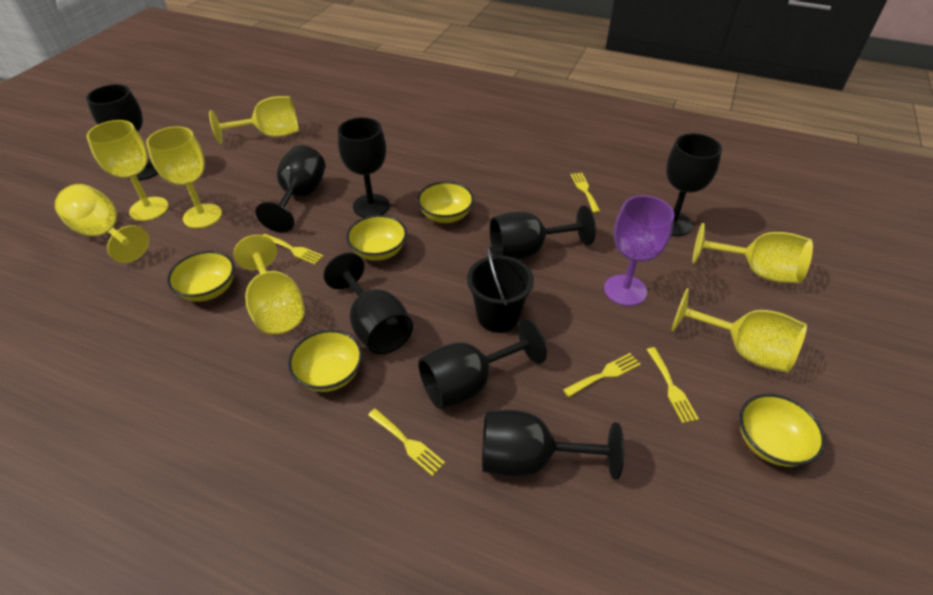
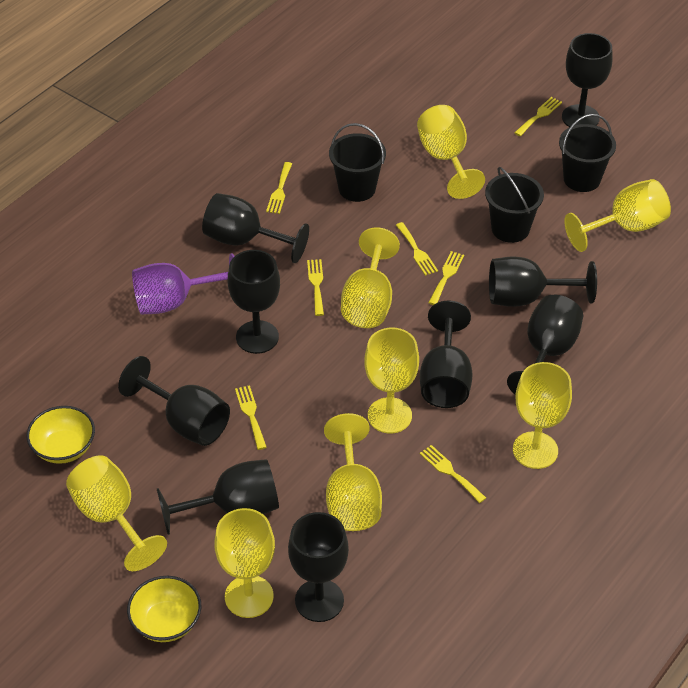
black bucket: 1 -> 3
black goblet: 8 -> 9
yellow bowl: 5 -> 2
yellow fork: 5 -> 7
yellow goblet: 7 -> 8

